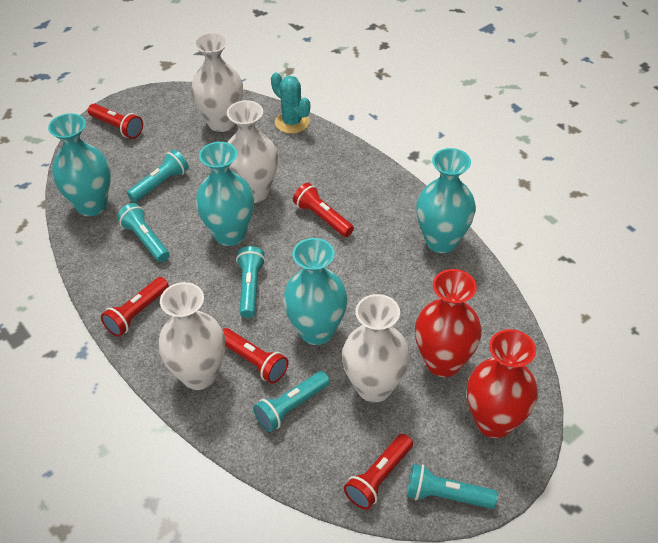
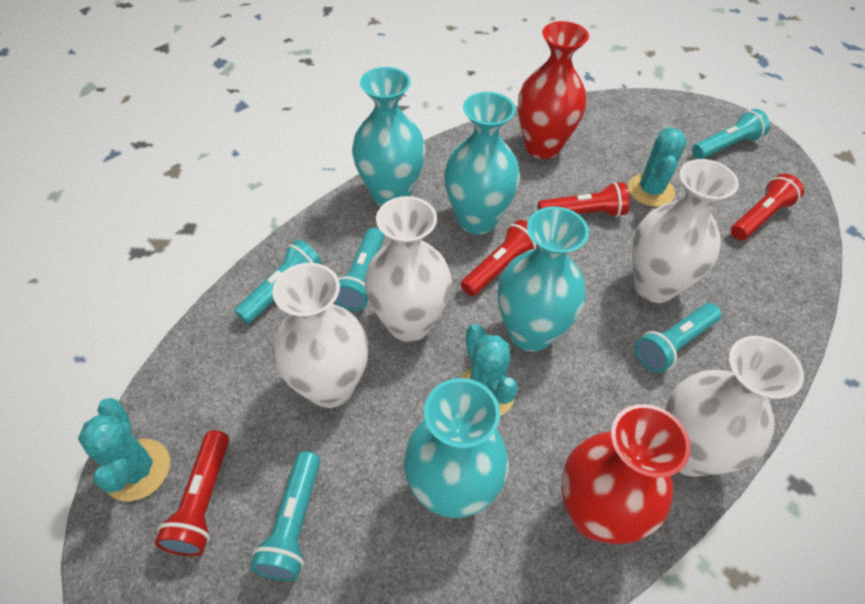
red flashlight: 5 -> 4
turquoise cactus: 1 -> 3

